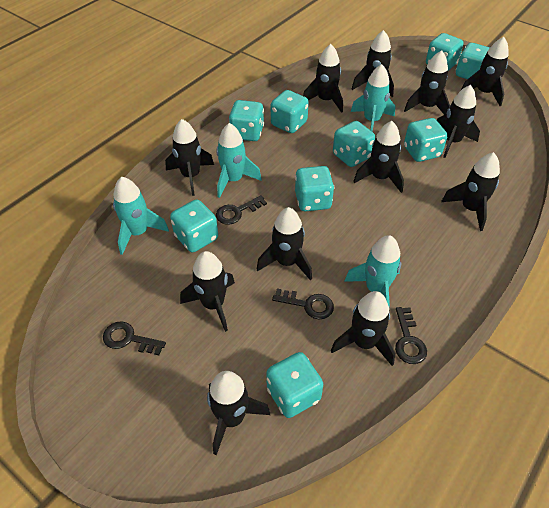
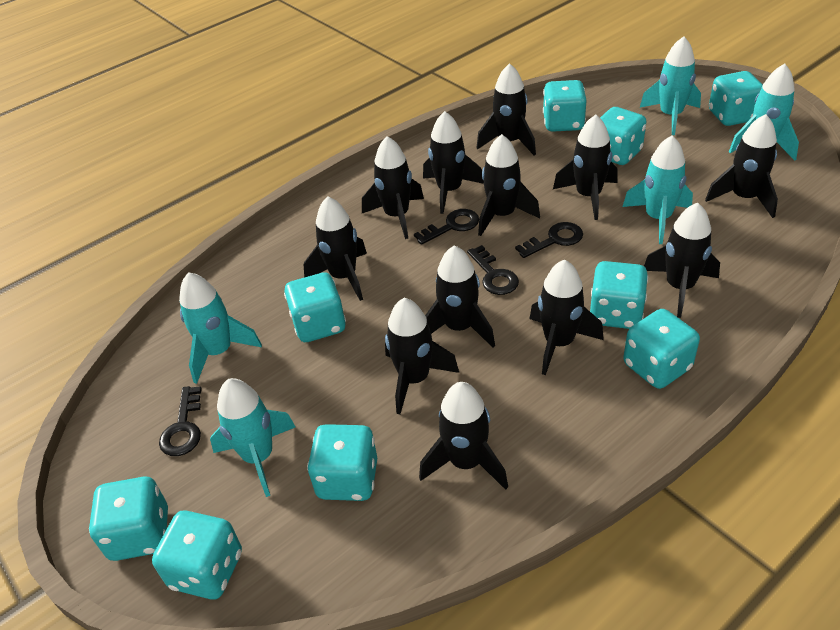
turquoise rocket: 4 -> 5

